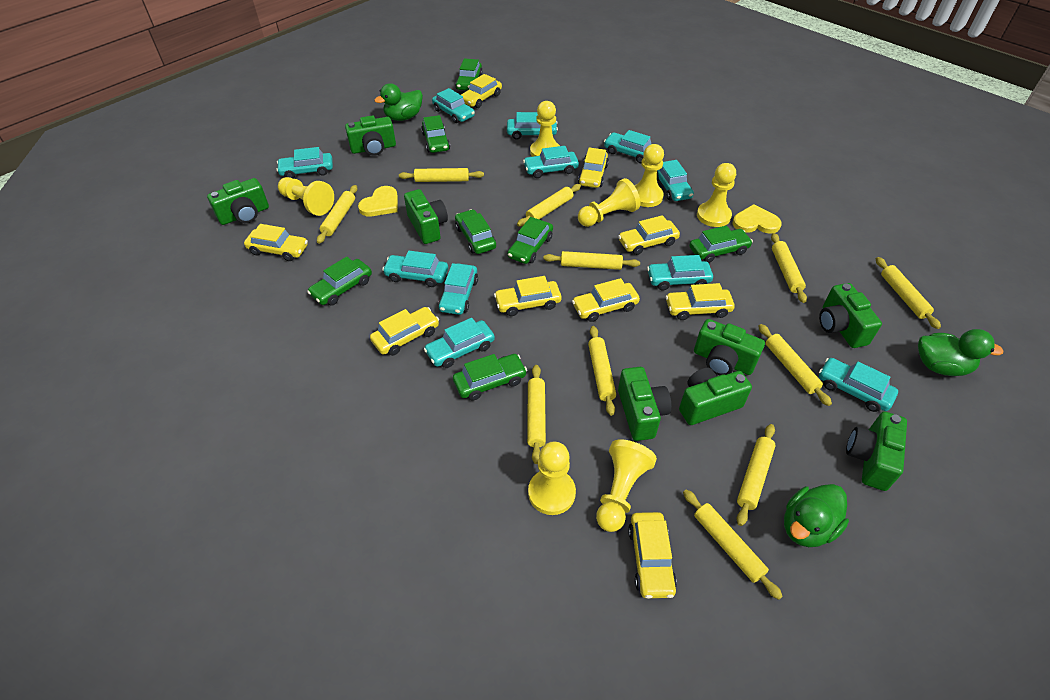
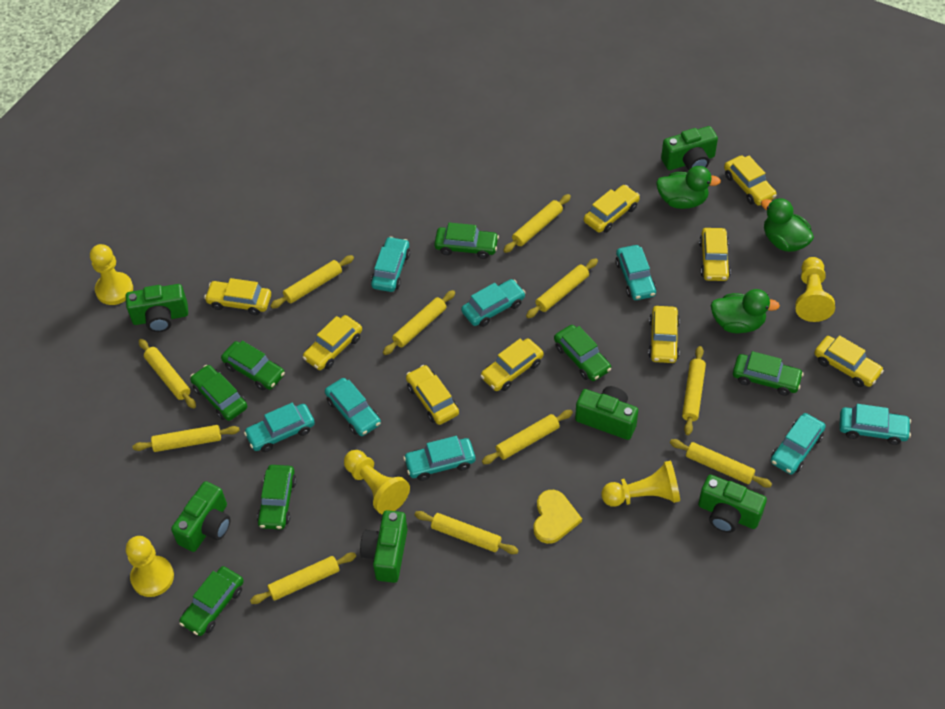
green camera: 8 -> 6
turquoise car: 11 -> 8
yellow heart: 2 -> 1
yellow pawn: 7 -> 5

